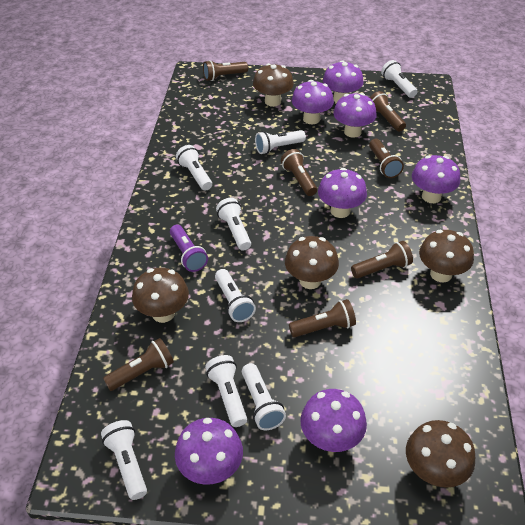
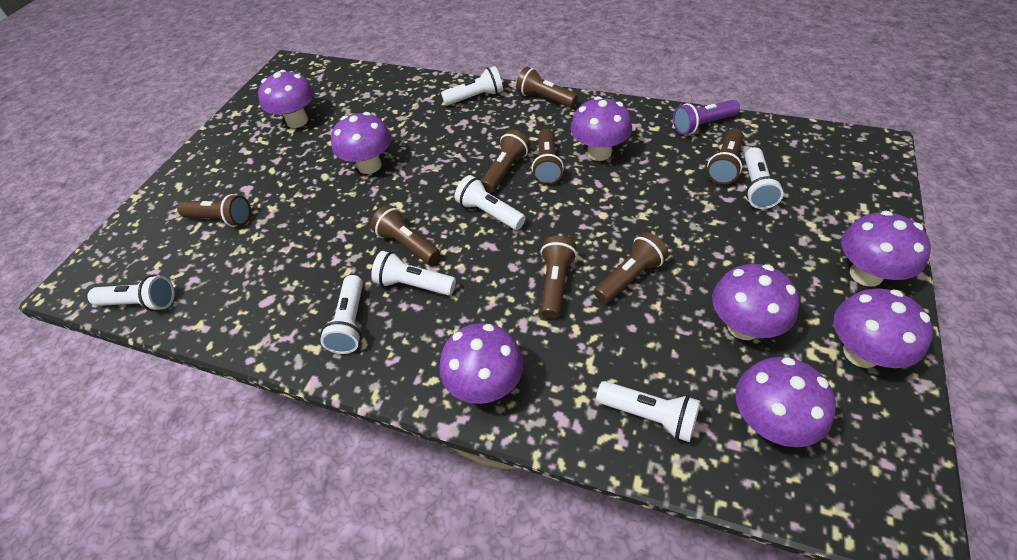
brown flashlight: 7 -> 8
brown mushroom: 5 -> 0
purple mushroom: 7 -> 8
white flashlight: 8 -> 7

